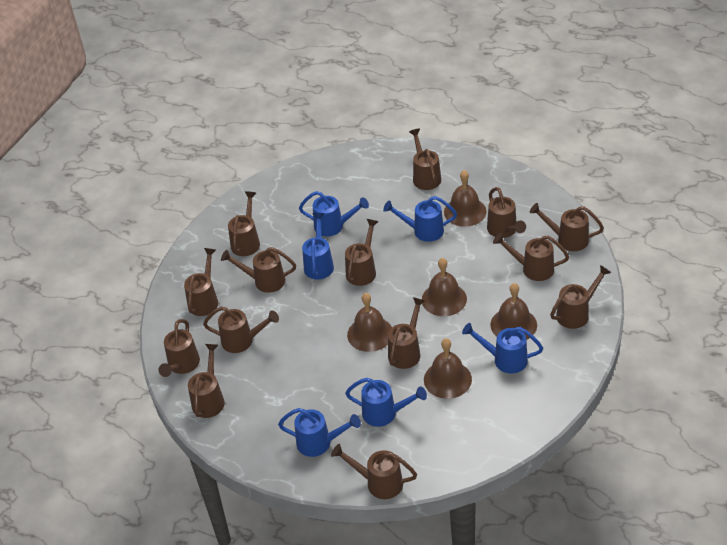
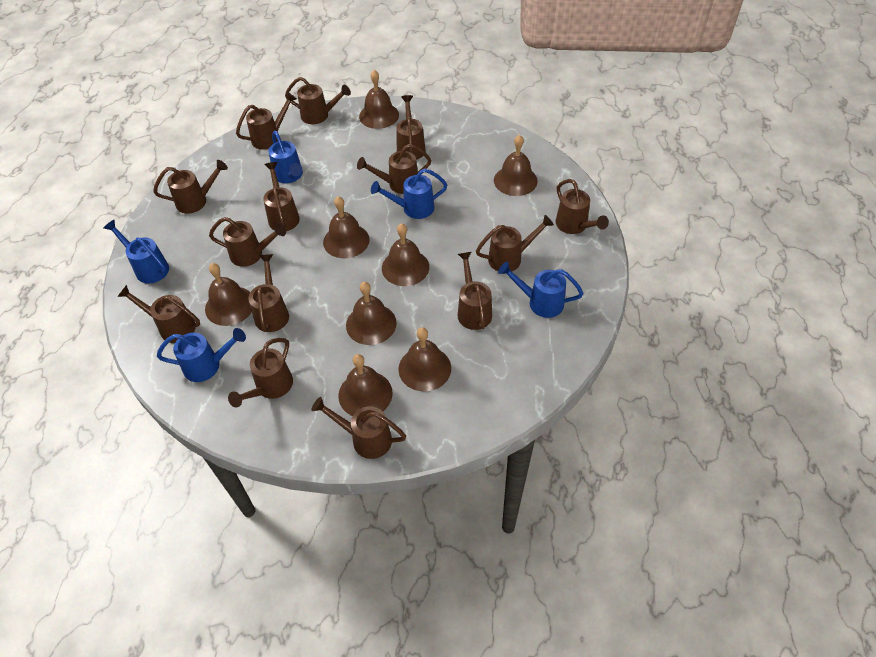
blue watering can: 6 -> 5
brown bell: 5 -> 8

